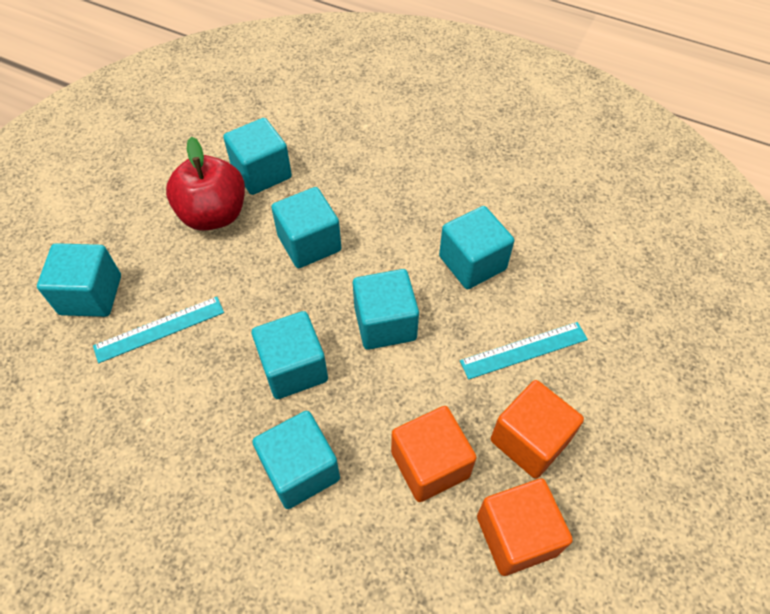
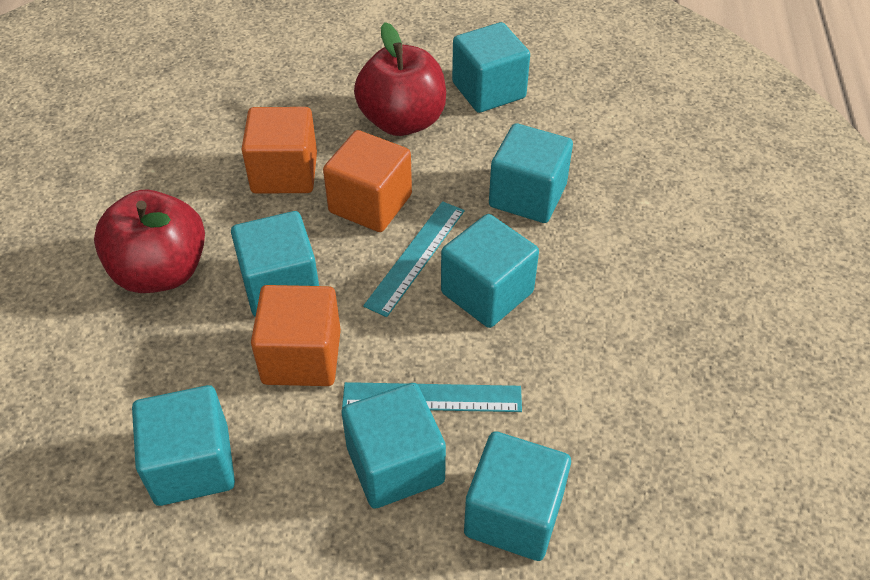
red apple: 1 -> 2

